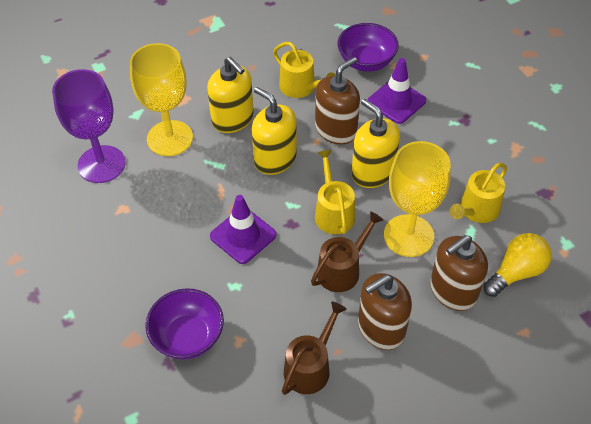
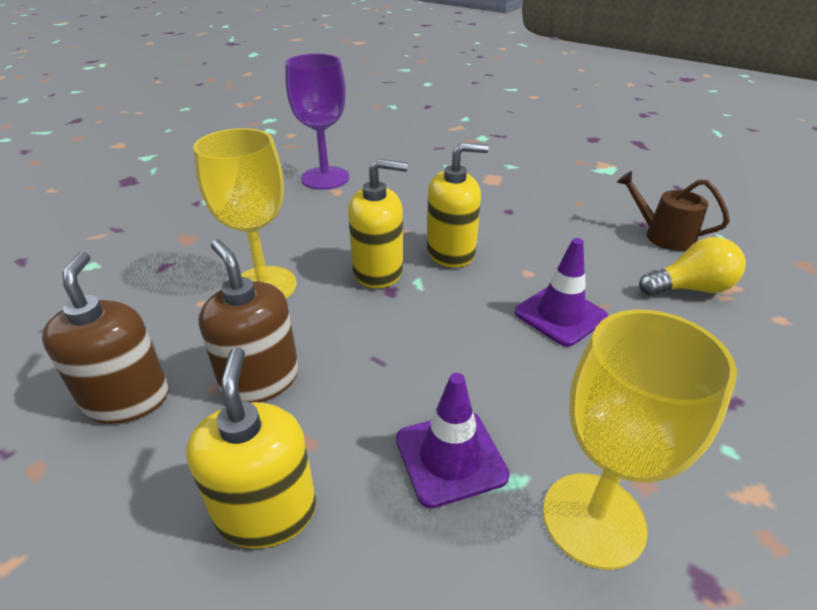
brown soap dispenser: 3 -> 2
brown watering can: 2 -> 1
purple bowl: 2 -> 0
yellow watering can: 3 -> 0

